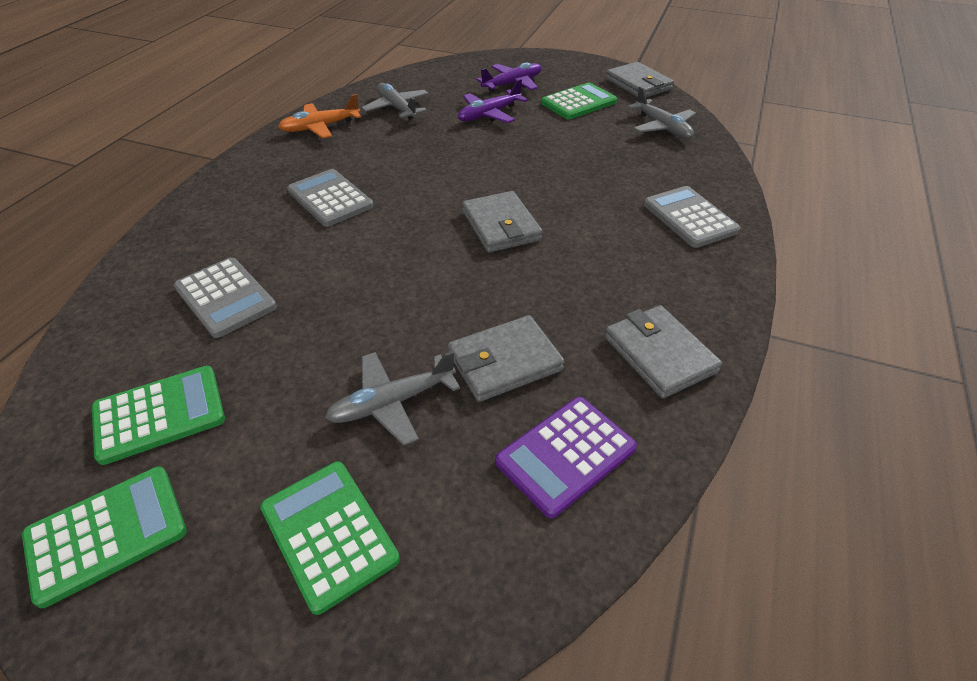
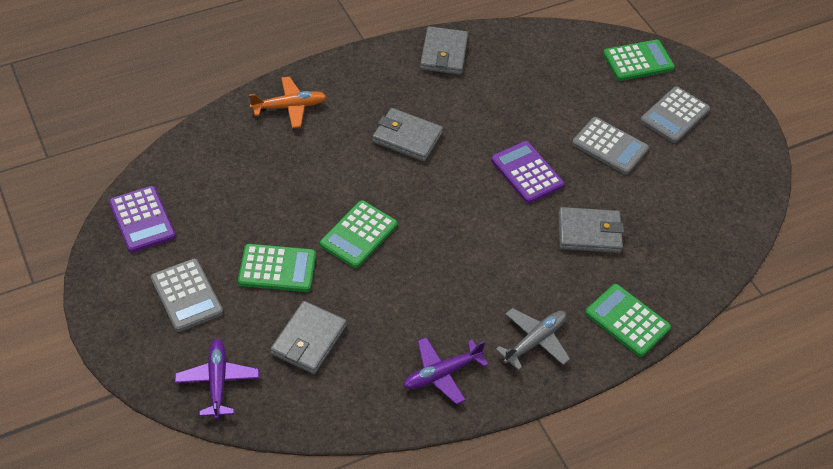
grey plane: 3 -> 1
purple calculator: 1 -> 2

